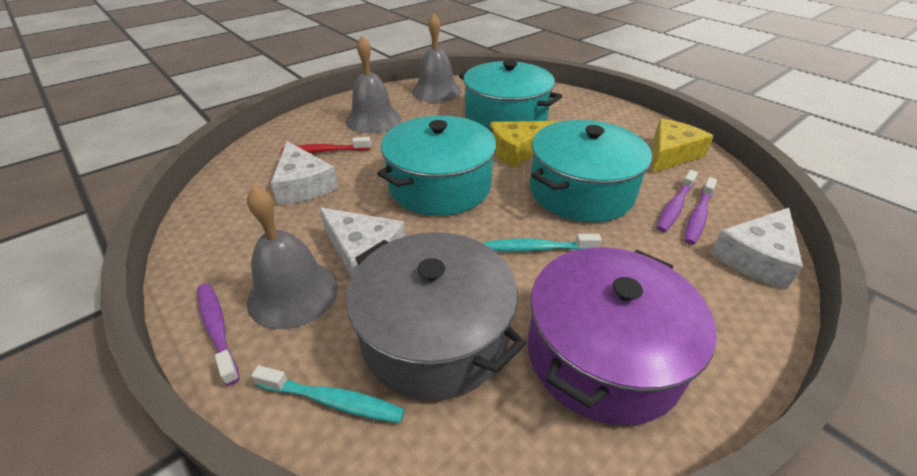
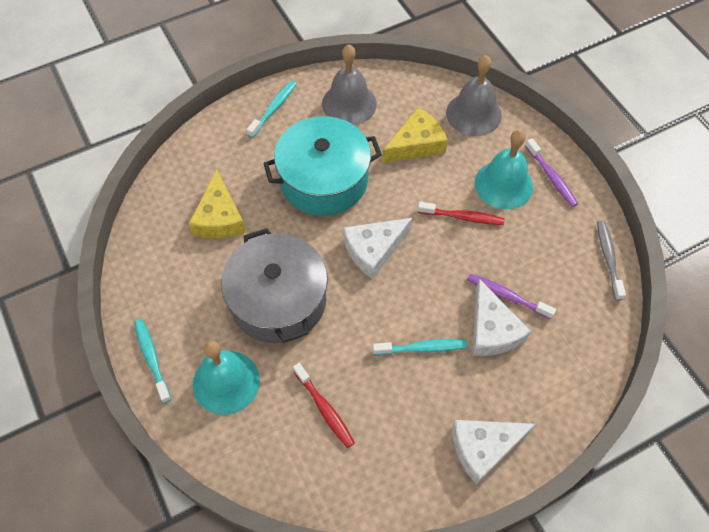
grey bell: 3 -> 2
grey toothbrush: 0 -> 1
purple pot: 1 -> 0
purple toothbrush: 3 -> 2
red toothbrush: 1 -> 2
turquoise bell: 0 -> 2
turquoise pot: 3 -> 1
turquoise toothbrush: 2 -> 3

